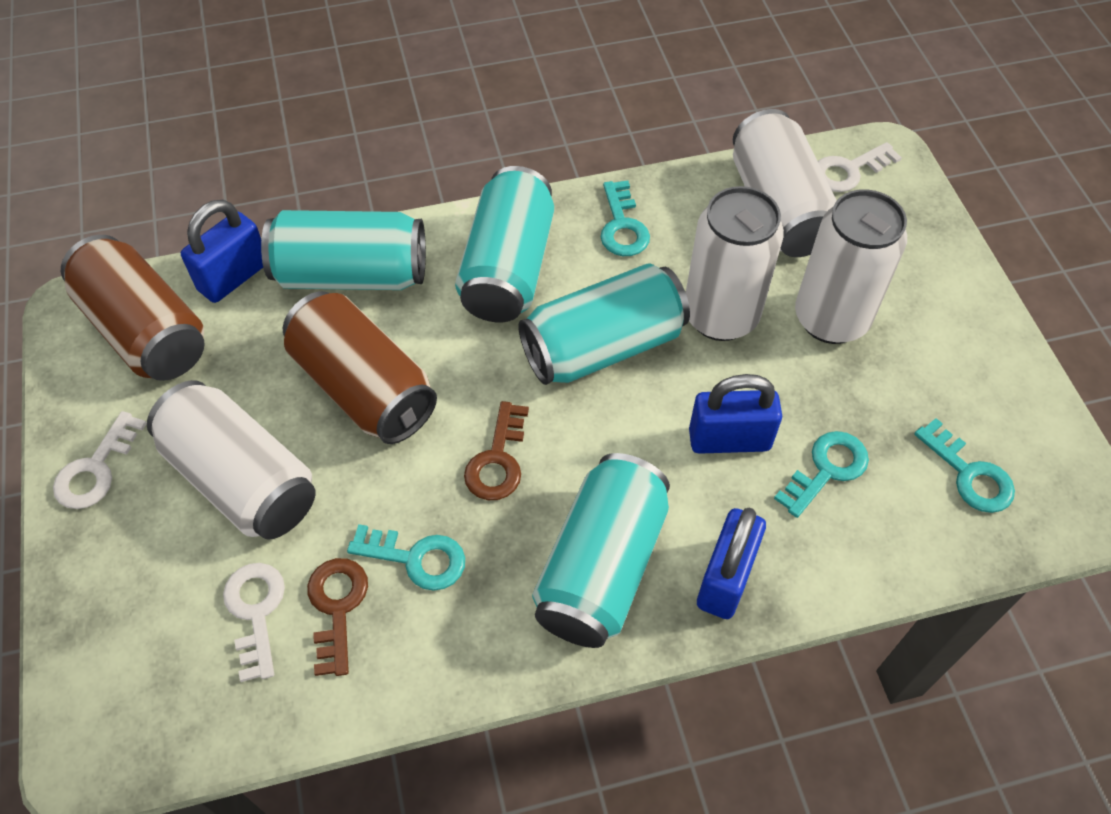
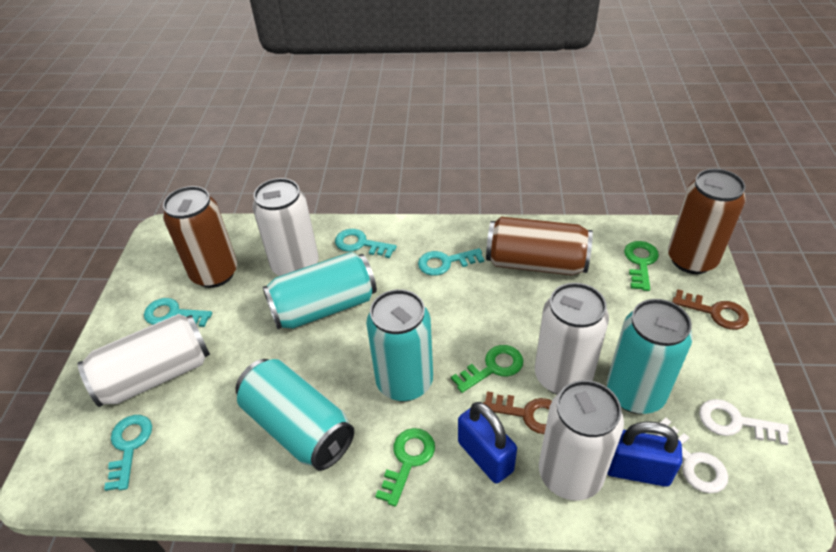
blue padlock: 3 -> 2
brown can: 2 -> 3
green key: 0 -> 3
white key: 3 -> 2

